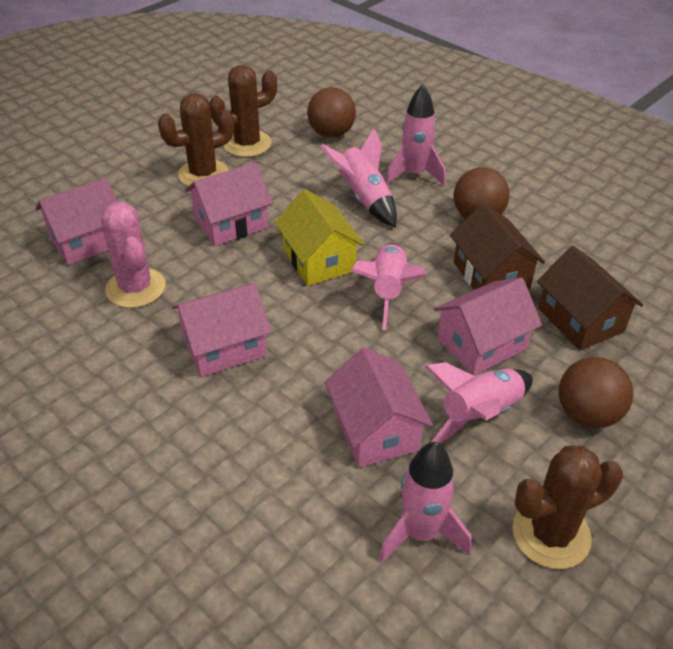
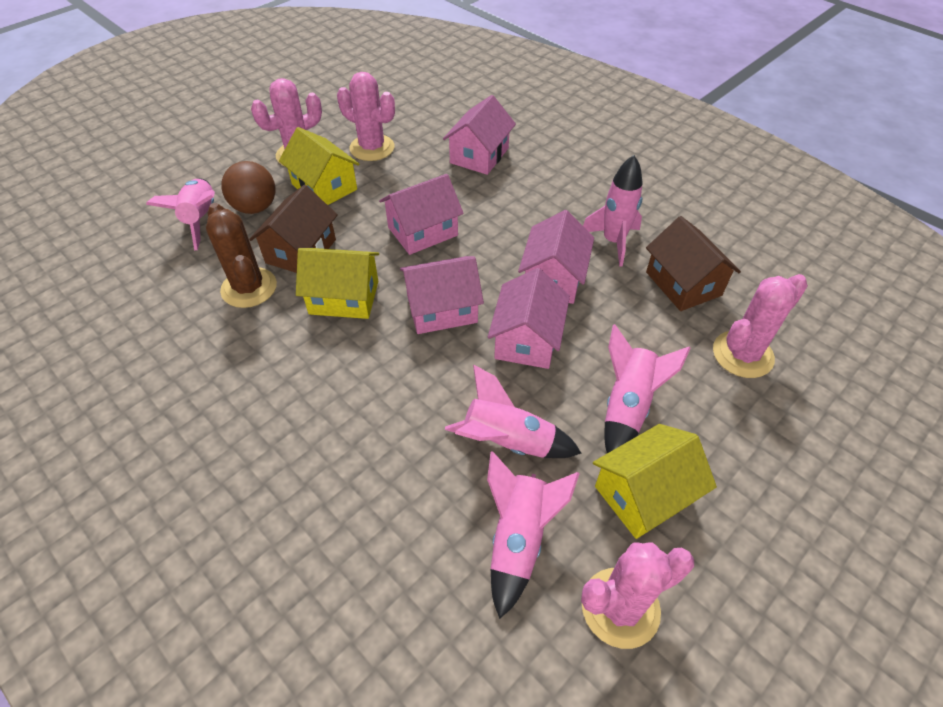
brown ball: 3 -> 1
brown cactus: 3 -> 1
pink cactus: 1 -> 4
yellow house: 1 -> 3

